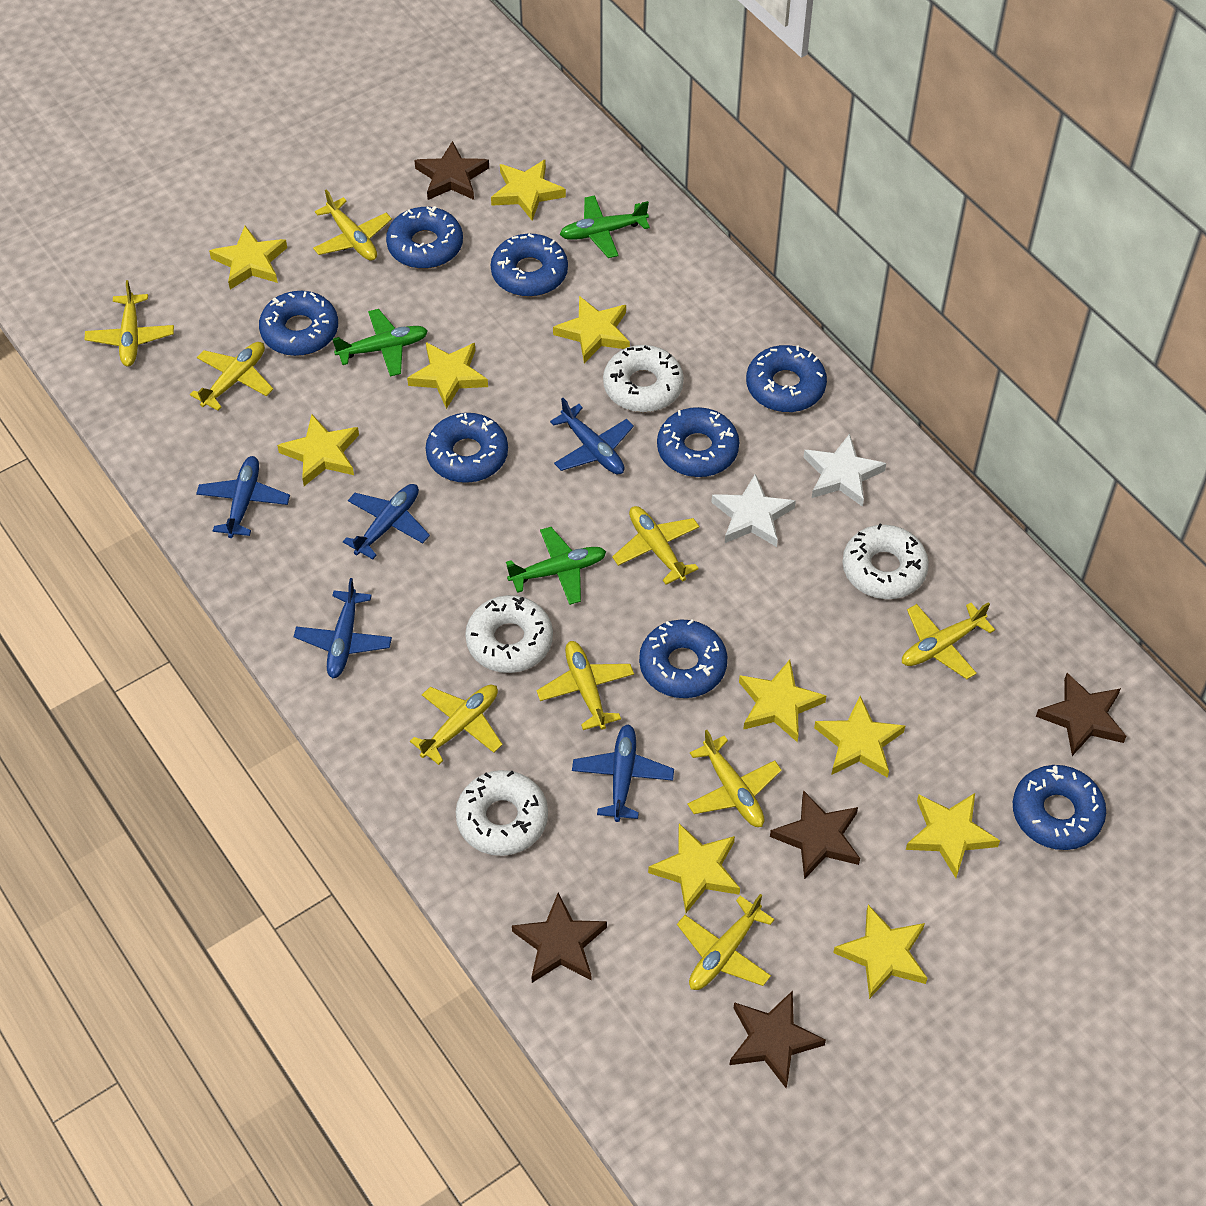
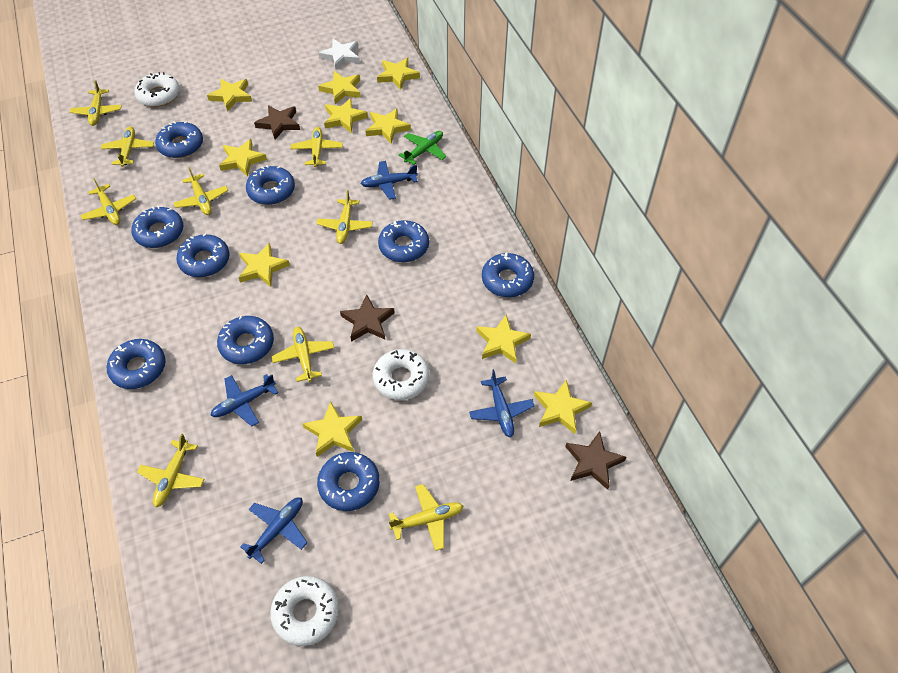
blue donut: 8 -> 9
blue plane: 5 -> 4
brown star: 5 -> 3
green plane: 3 -> 1
white donut: 4 -> 3
white star: 2 -> 1

